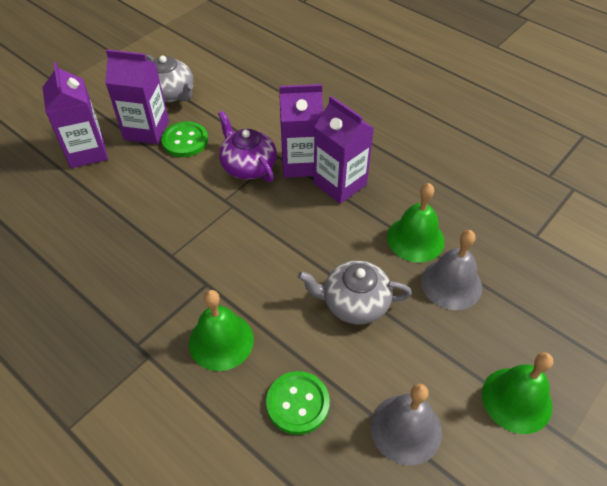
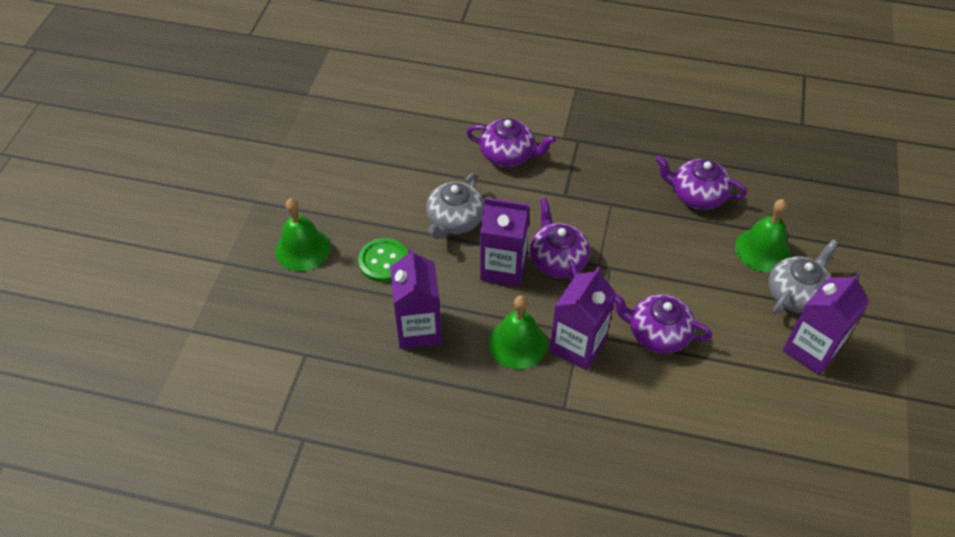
green button: 2 -> 1
grey bell: 2 -> 0
purple teapot: 1 -> 4

